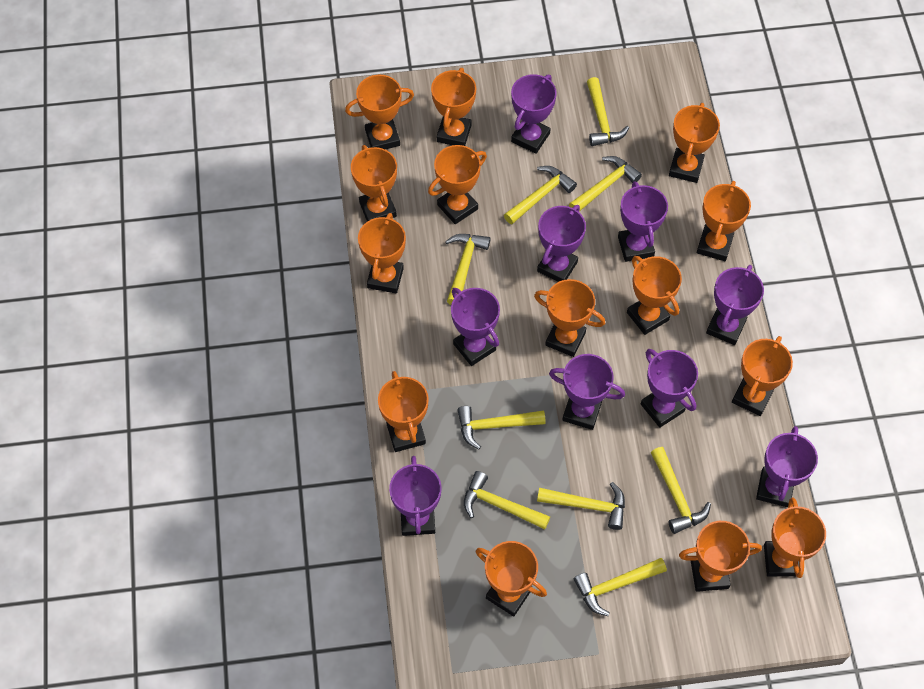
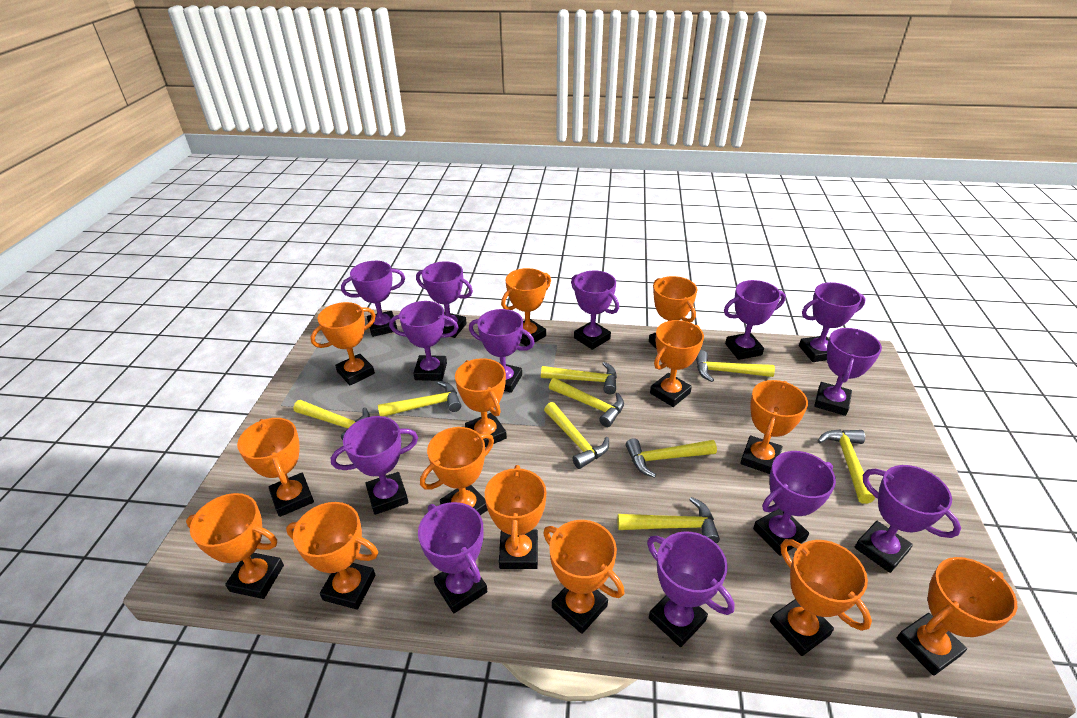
purple trophy: 9 -> 13

